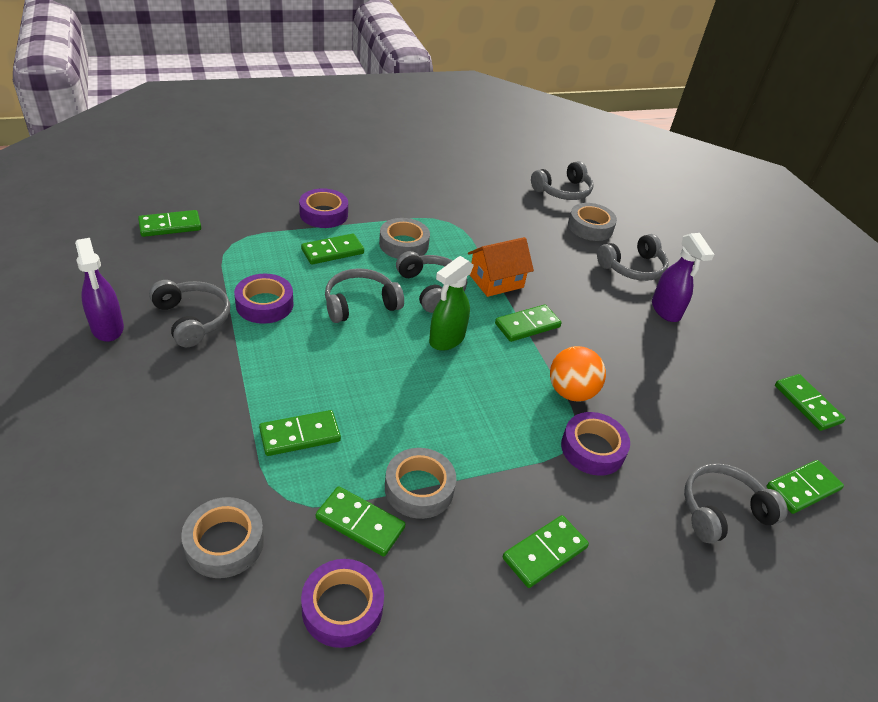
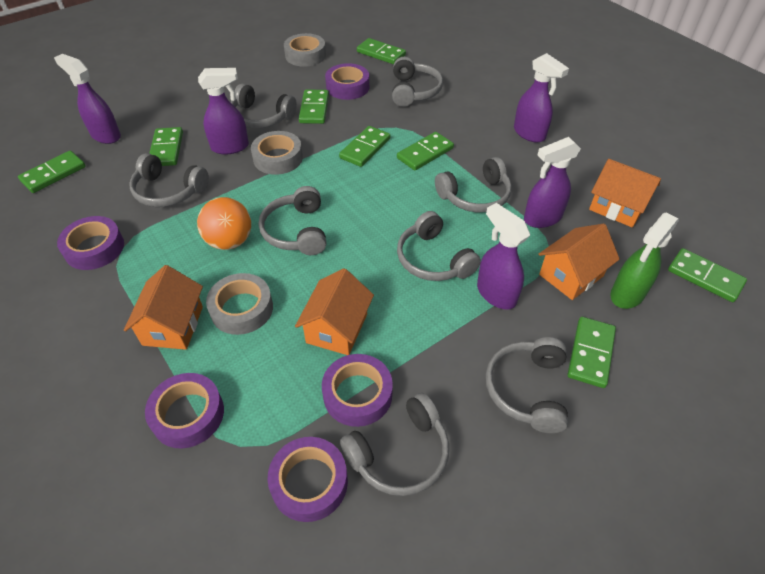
grey headphones: 6 -> 8
grey tape: 4 -> 3
orange house: 1 -> 4
purple spray bottle: 2 -> 5
purple tape: 4 -> 5

